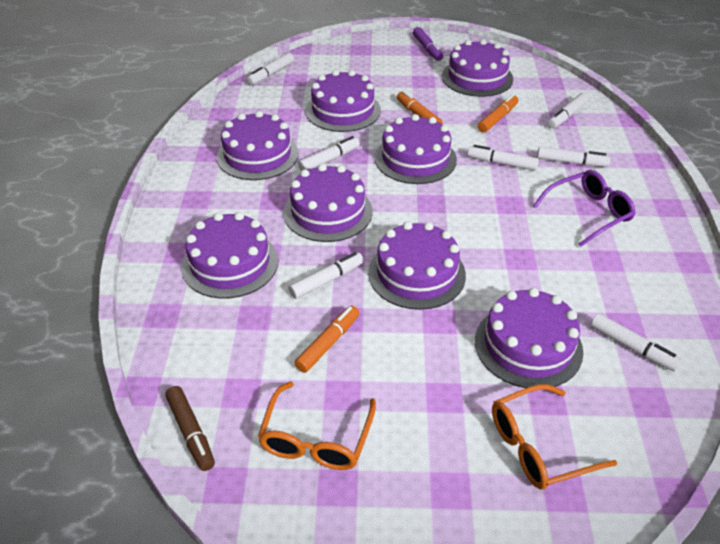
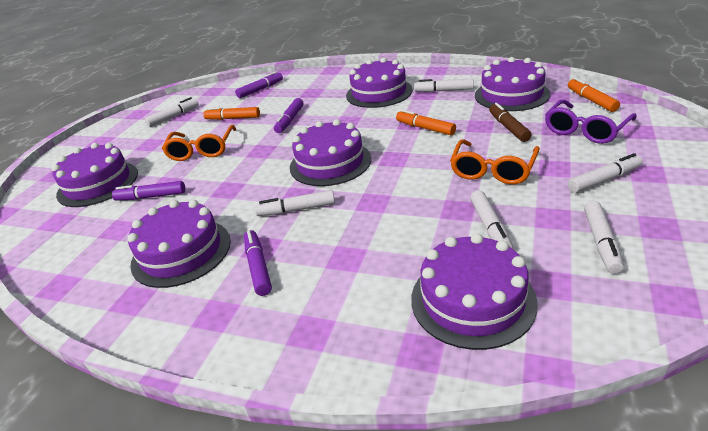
purple cake: 8 -> 6
purple marker: 1 -> 4
white marker: 7 -> 6

